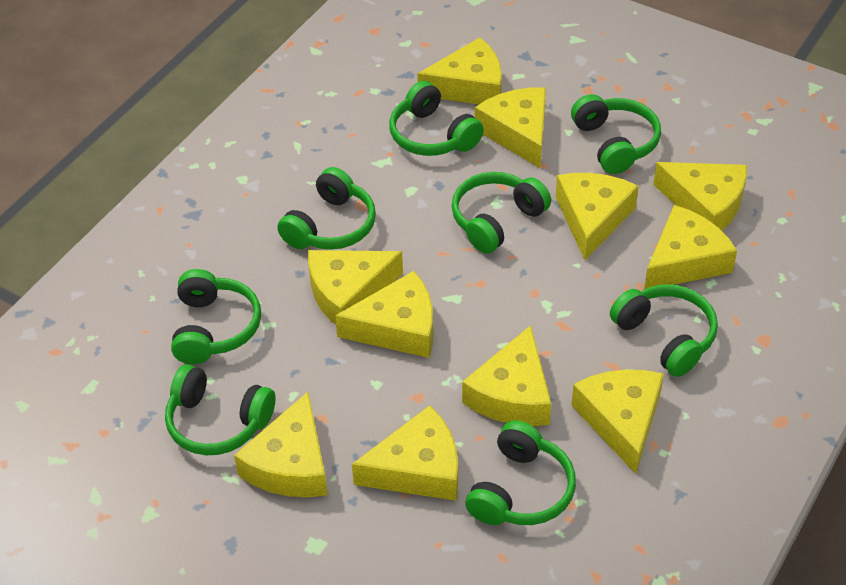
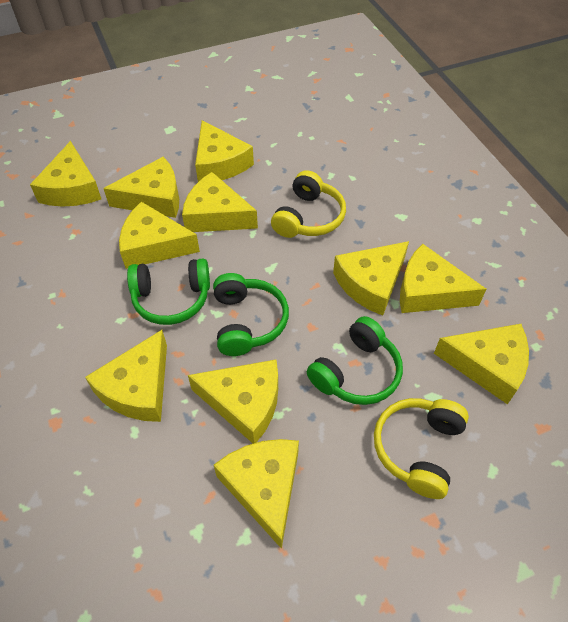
green headphones: 8 -> 3
yellow headphones: 0 -> 2

